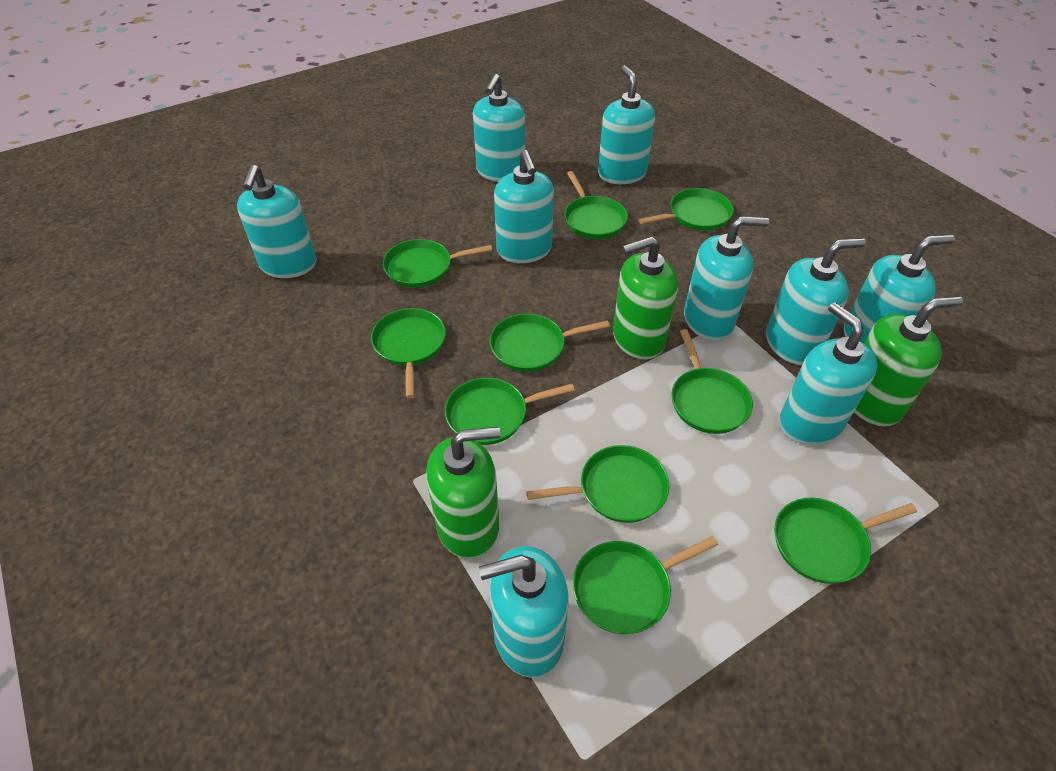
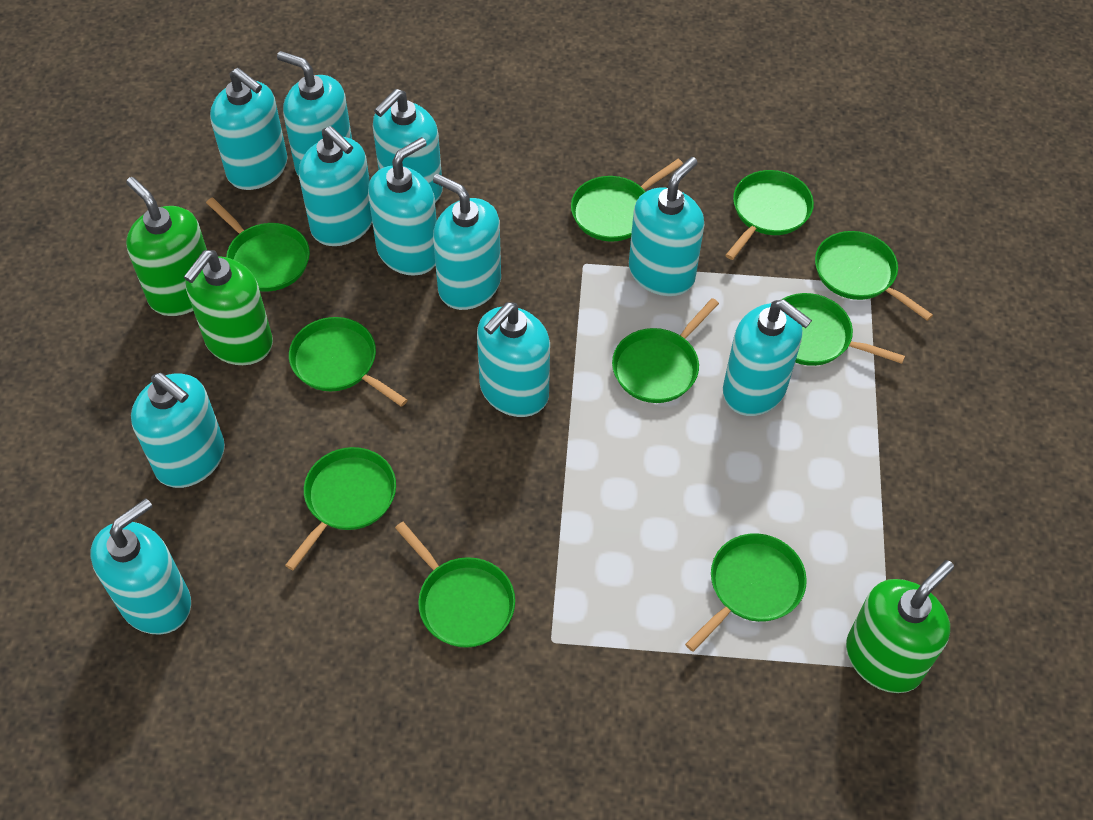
turquoise soap dispenser: 9 -> 11

